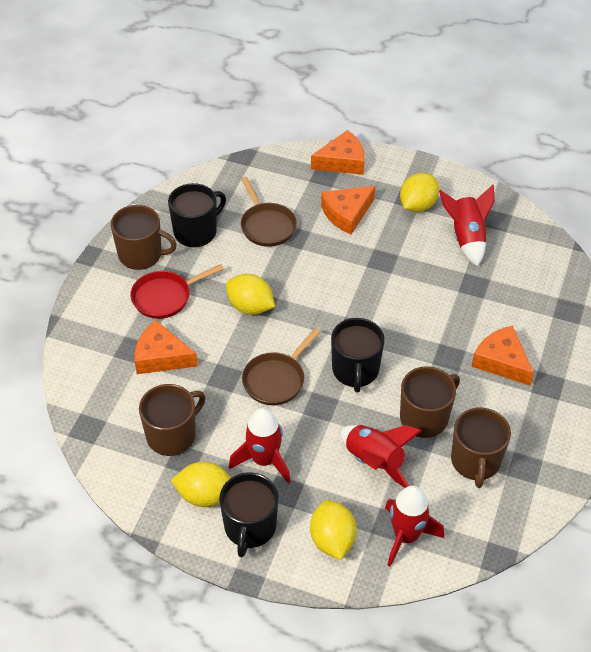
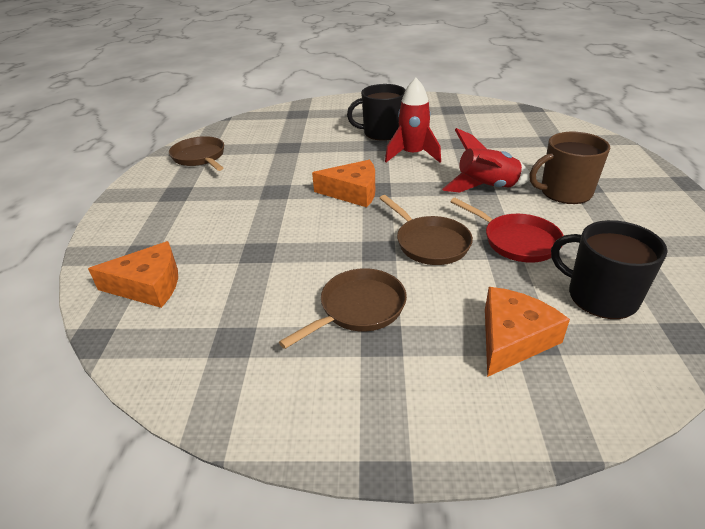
black mug: 3 -> 2
brown mug: 4 -> 1
brown pan: 2 -> 3
orange cheese: 4 -> 3
red rocket: 4 -> 2
yellow lemon: 4 -> 0

